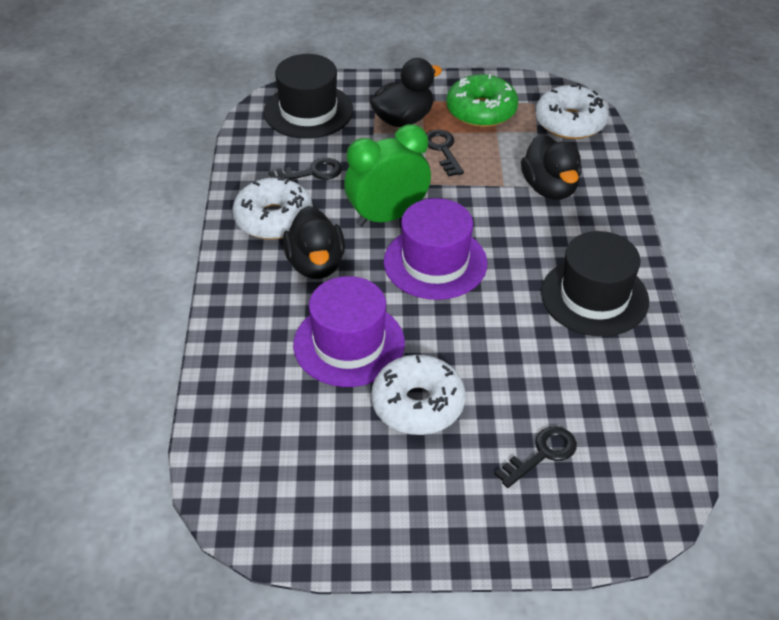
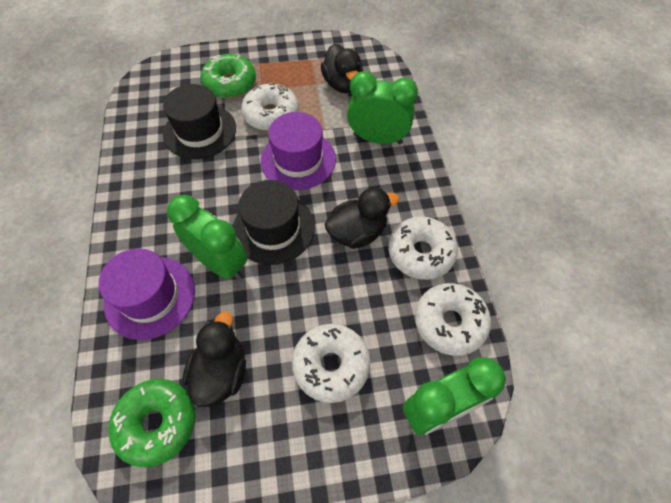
black key: 3 -> 0
green clock: 1 -> 3
green donut: 1 -> 2
white donut: 3 -> 4

